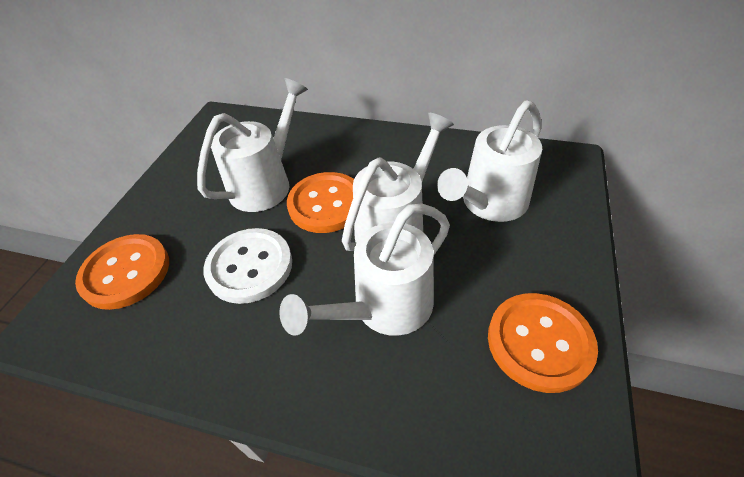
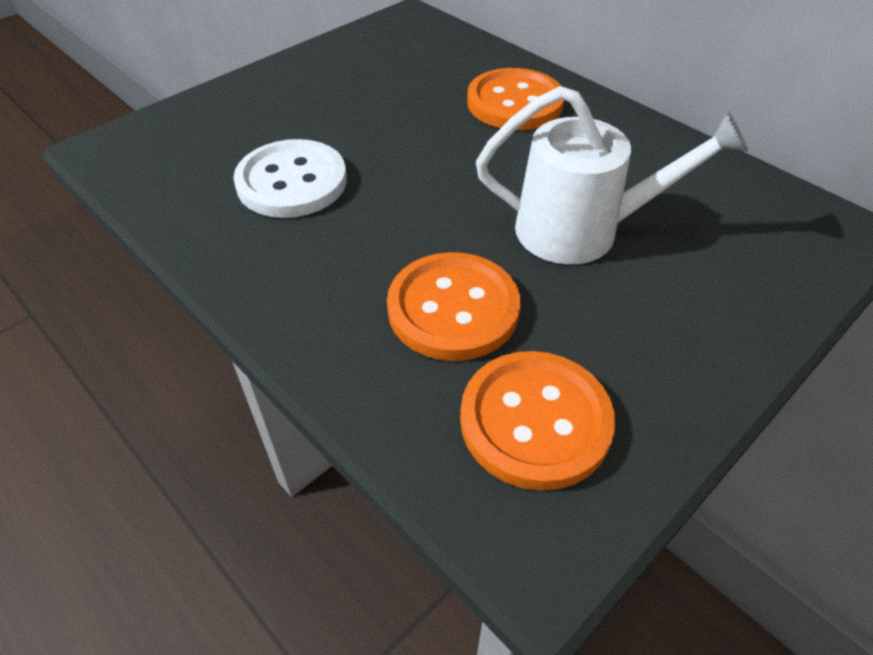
white watering can: 4 -> 1

